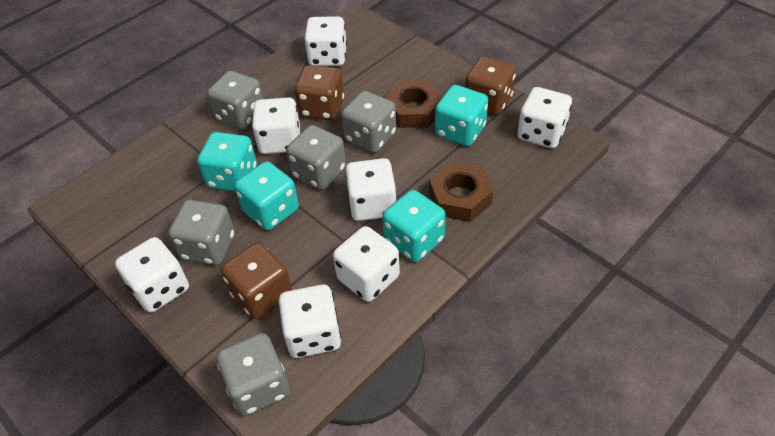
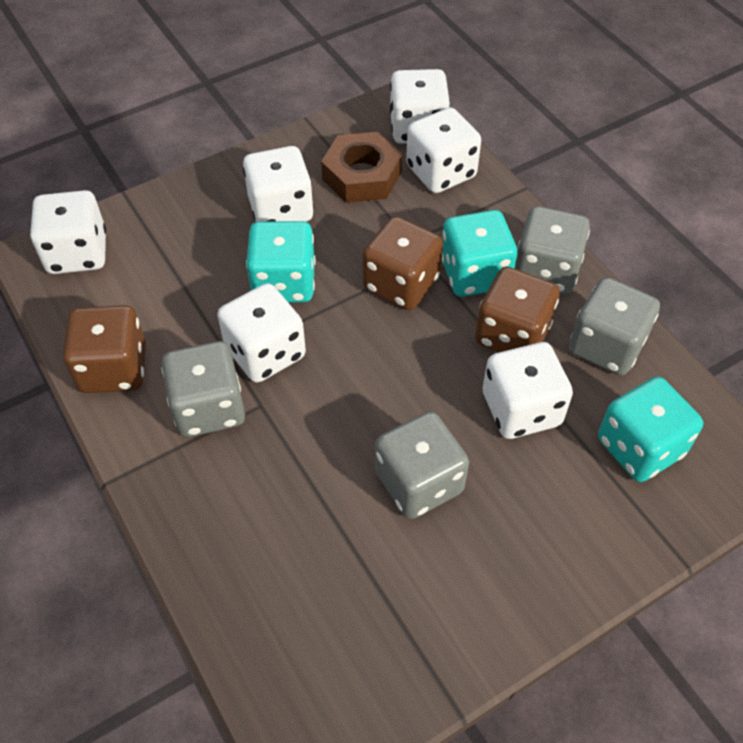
brown nut: 2 -> 1
grey dice: 5 -> 4
turquoise dice: 4 -> 3
white dice: 7 -> 6

